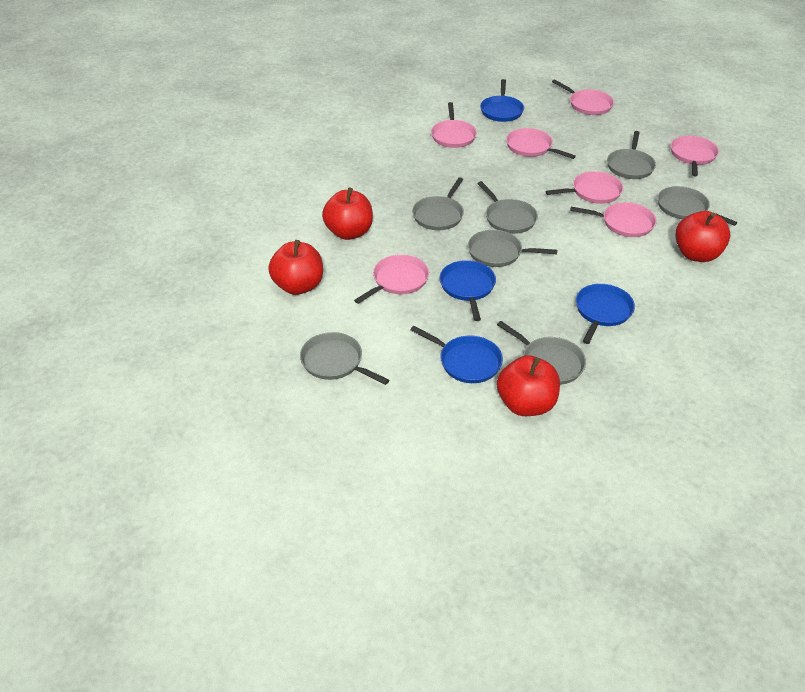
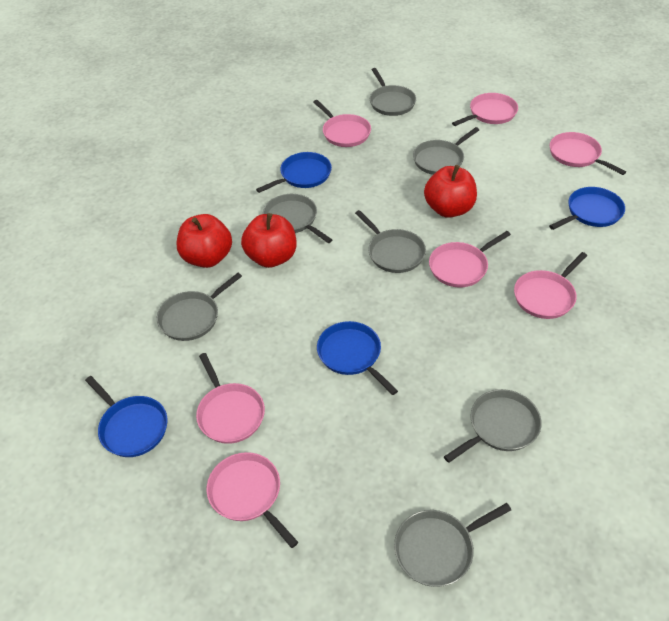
red apple: 4 -> 3

